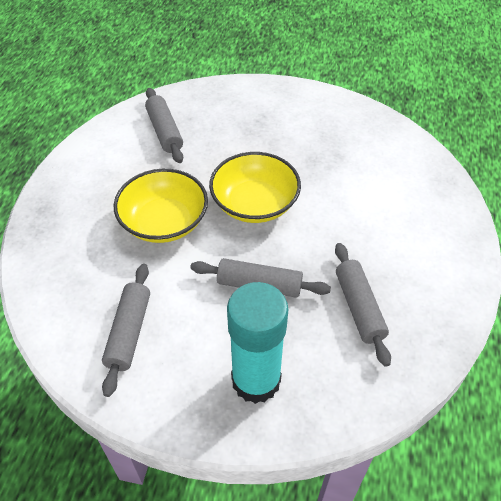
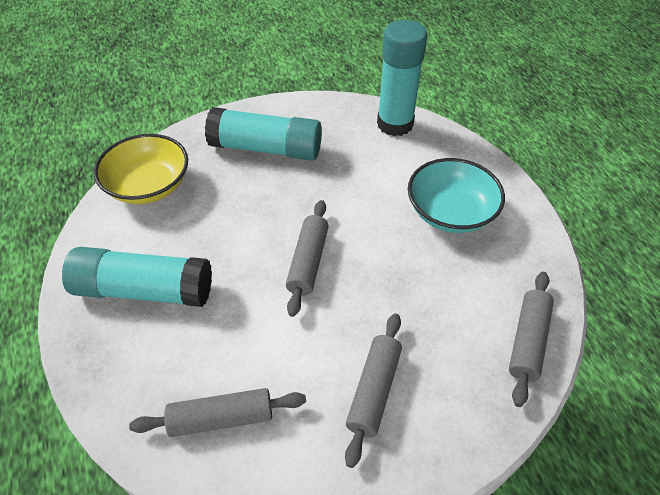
turquoise bowl: 0 -> 1
turquoise glue stick: 1 -> 3
yellow bowl: 2 -> 1

